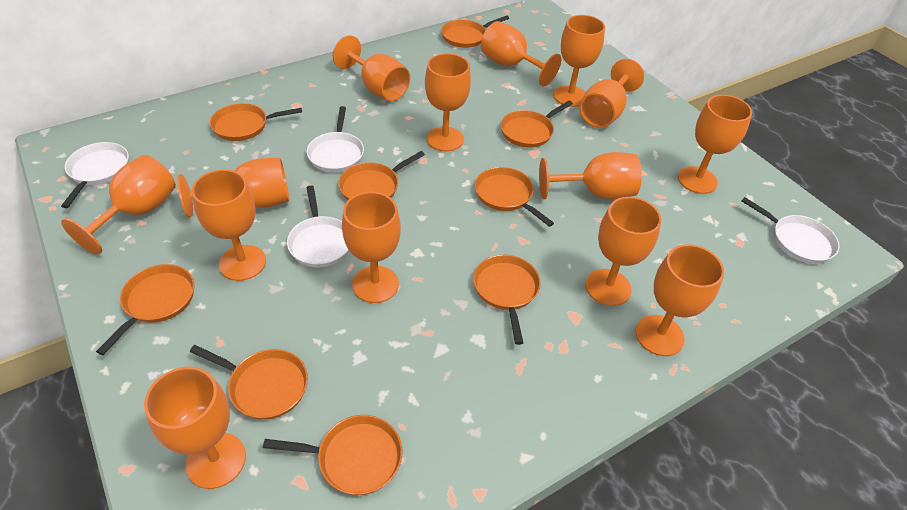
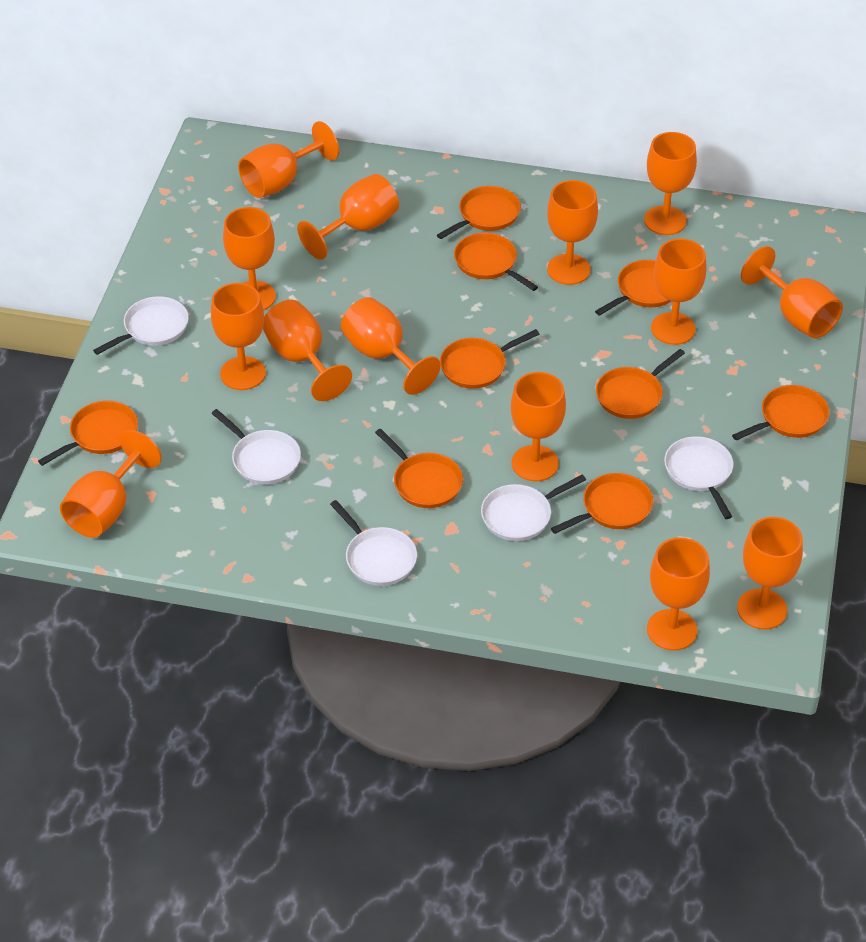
white pan: 4 -> 5

